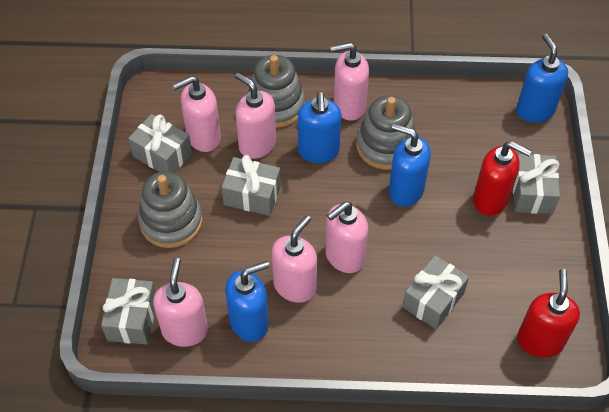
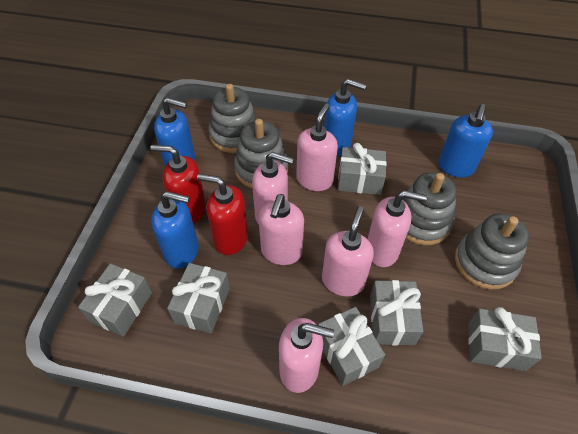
grey gift: 5 -> 6
grey stacking toy: 3 -> 4

